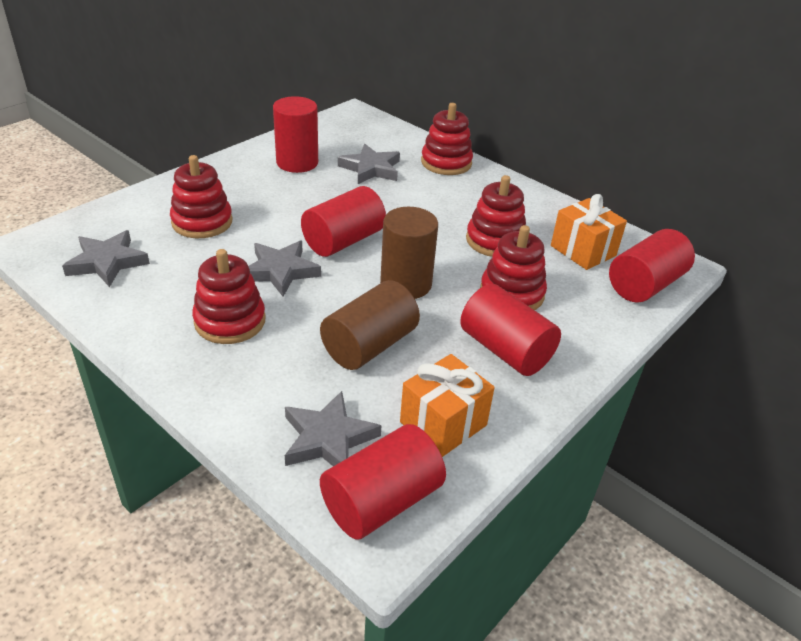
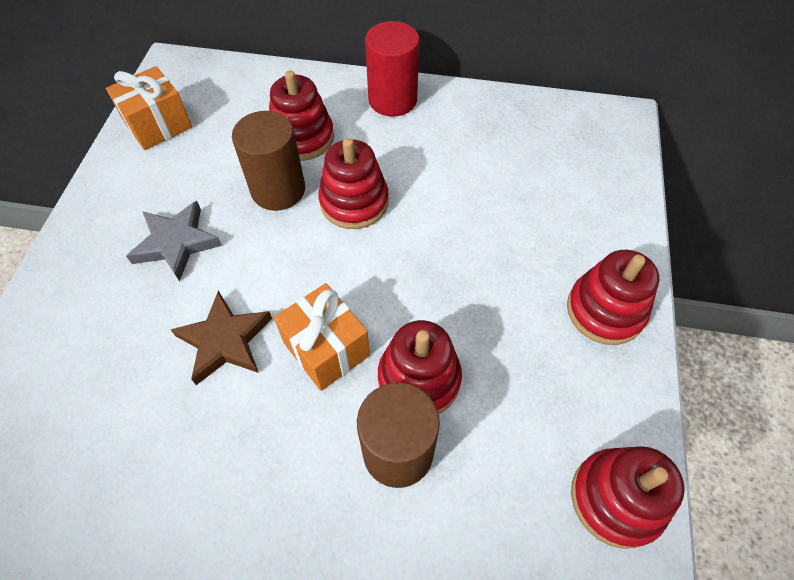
brown star: 0 -> 1
grey star: 4 -> 1
red cylinder: 5 -> 1

